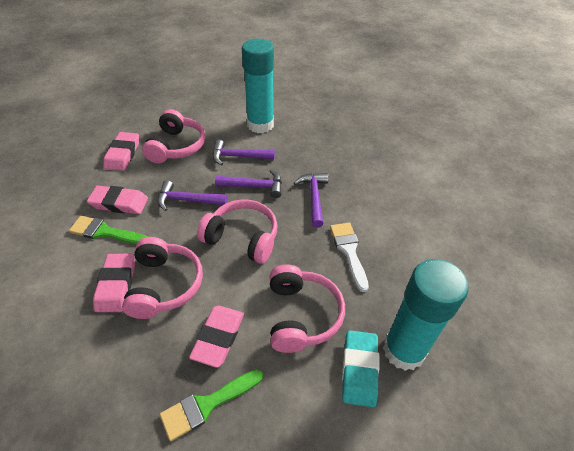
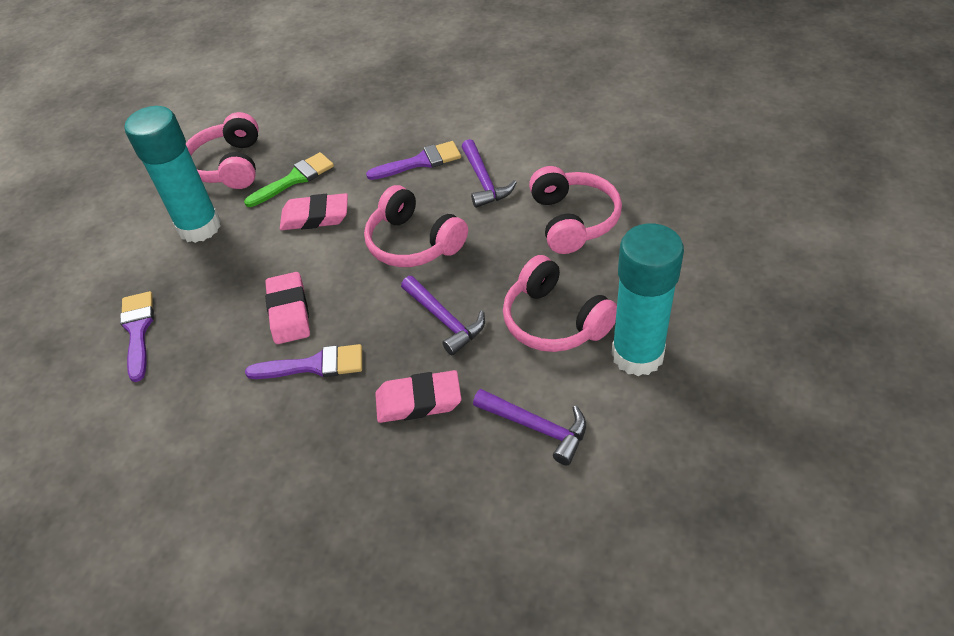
green brush: 2 -> 1
pink eraser: 4 -> 3
purple brush: 0 -> 3
purple hammer: 4 -> 3
turquoise eraser: 1 -> 0
white brush: 1 -> 0

